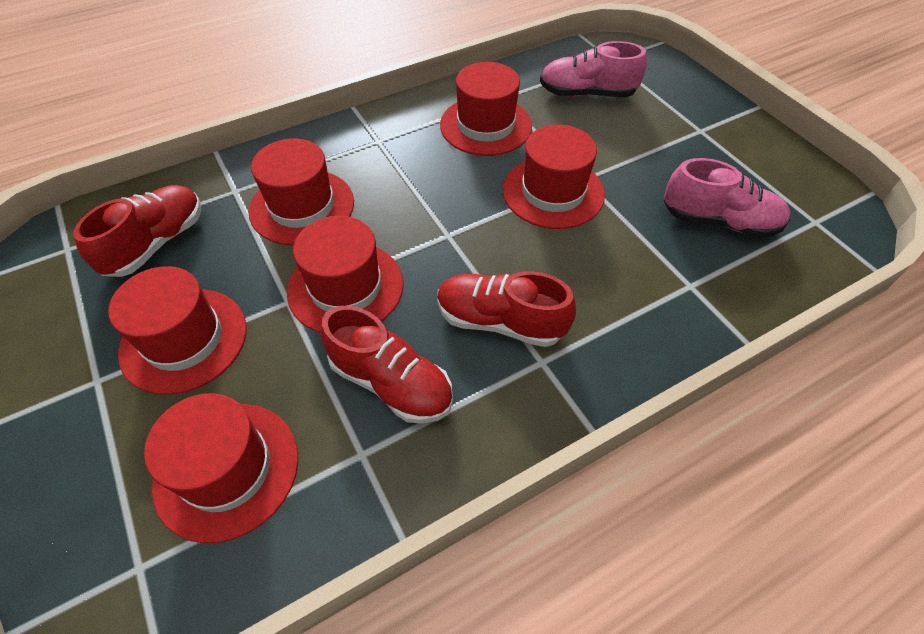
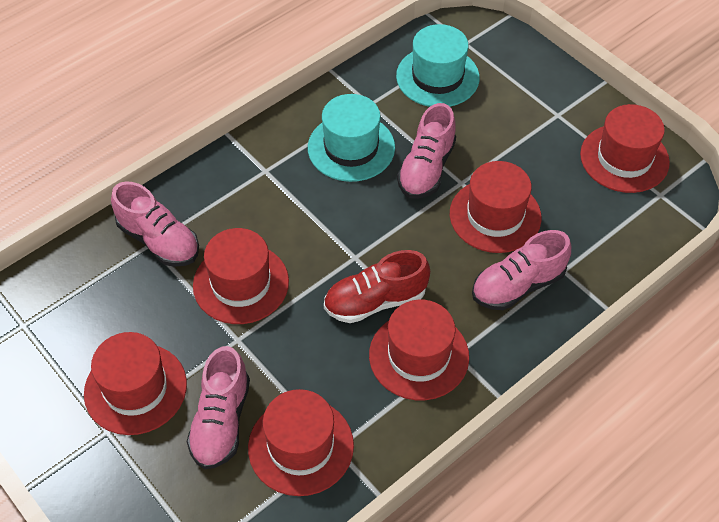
pink shoe: 2 -> 4
red shoe: 3 -> 1
turquoise hat: 0 -> 2

